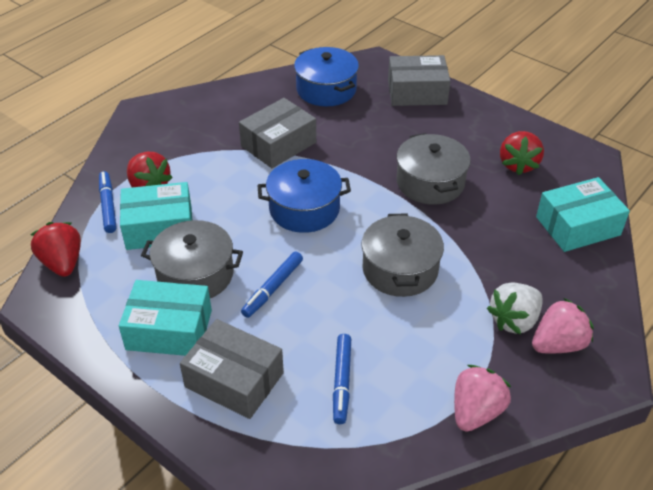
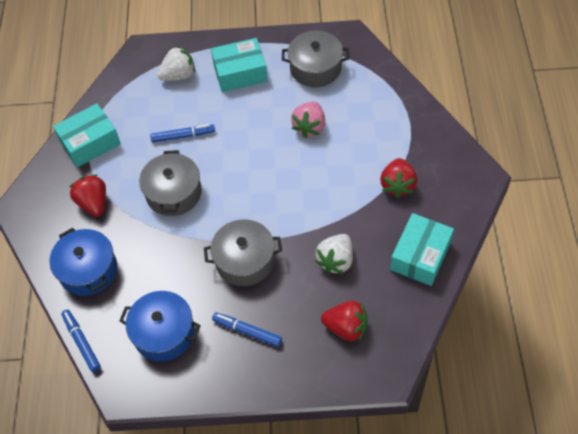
grey box: 3 -> 0
pink strawberry: 2 -> 1
white strawberry: 1 -> 2

